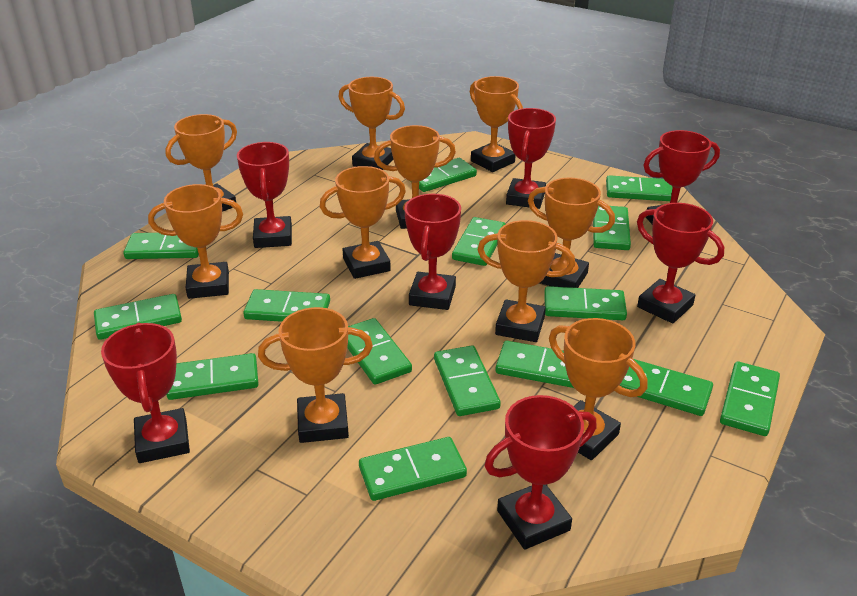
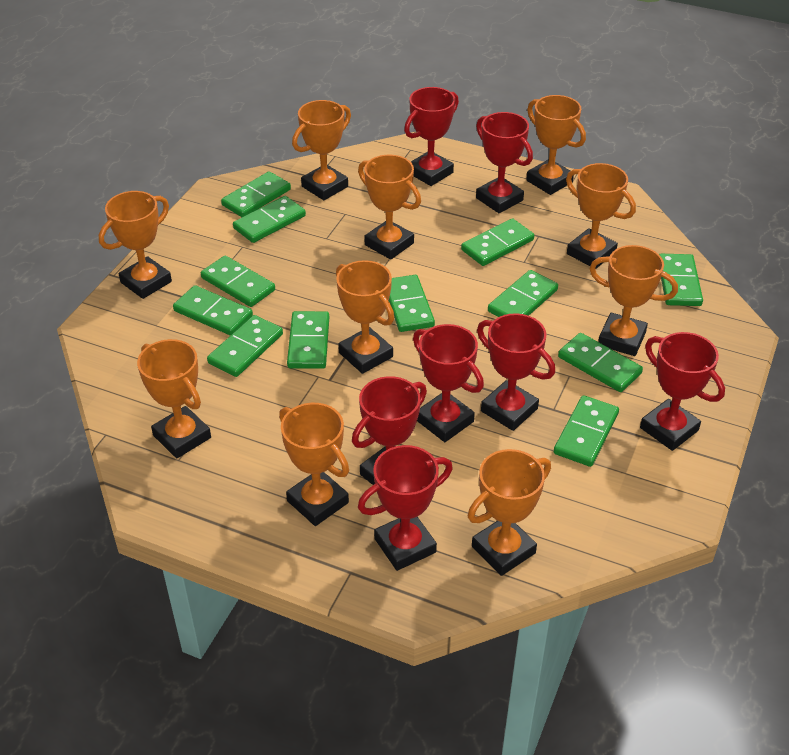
green domino: 15 -> 12

